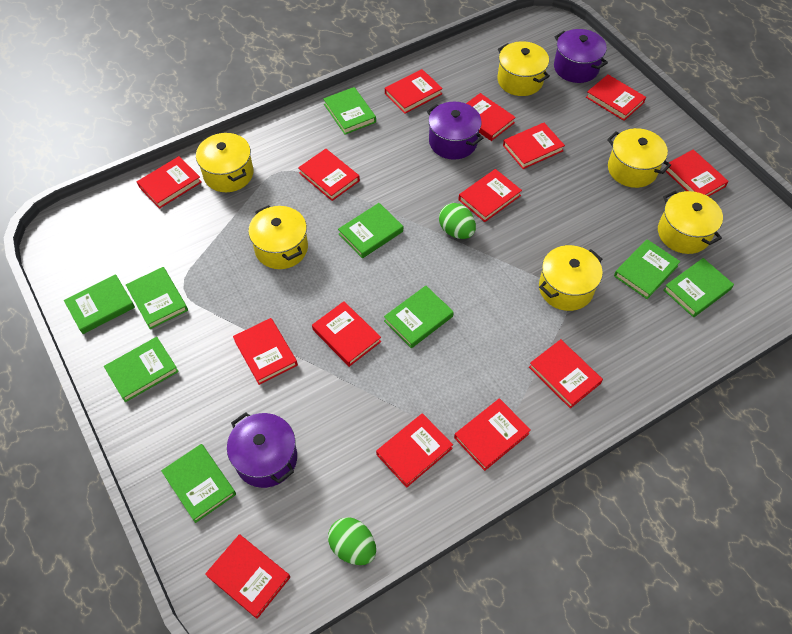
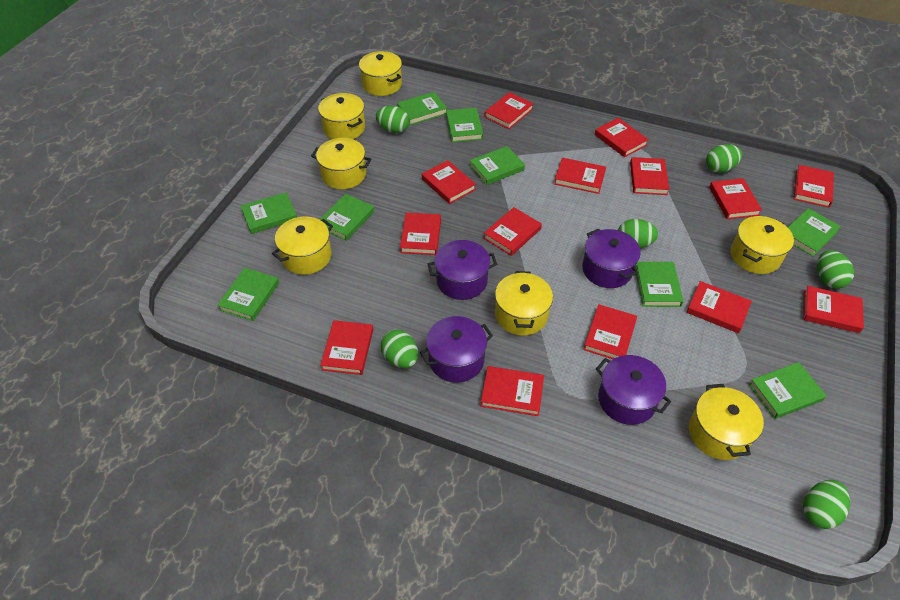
green egg: 2 -> 6
purple pot: 3 -> 4
yellow pot: 6 -> 7

